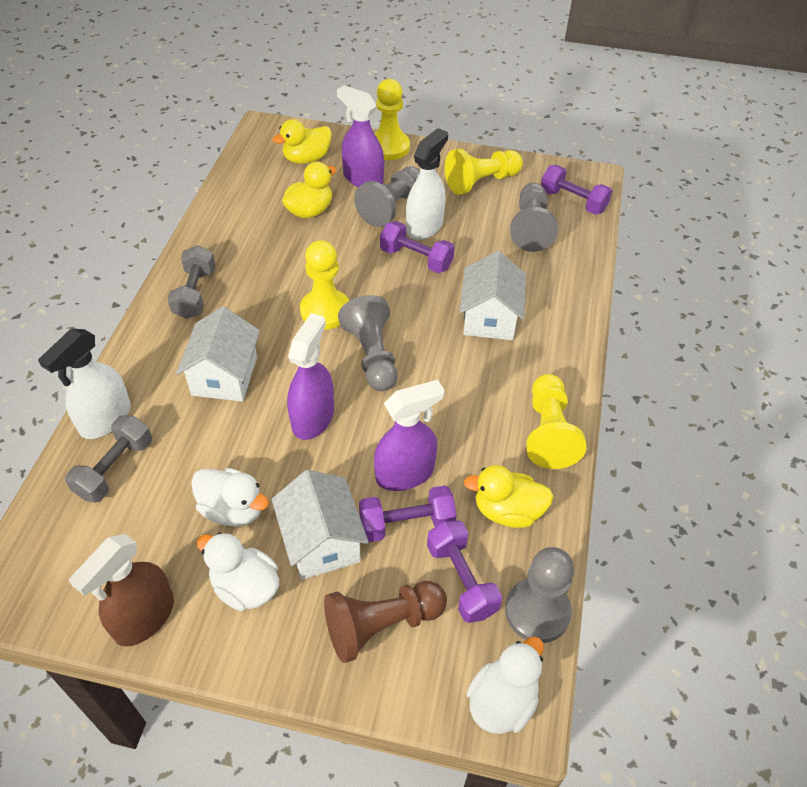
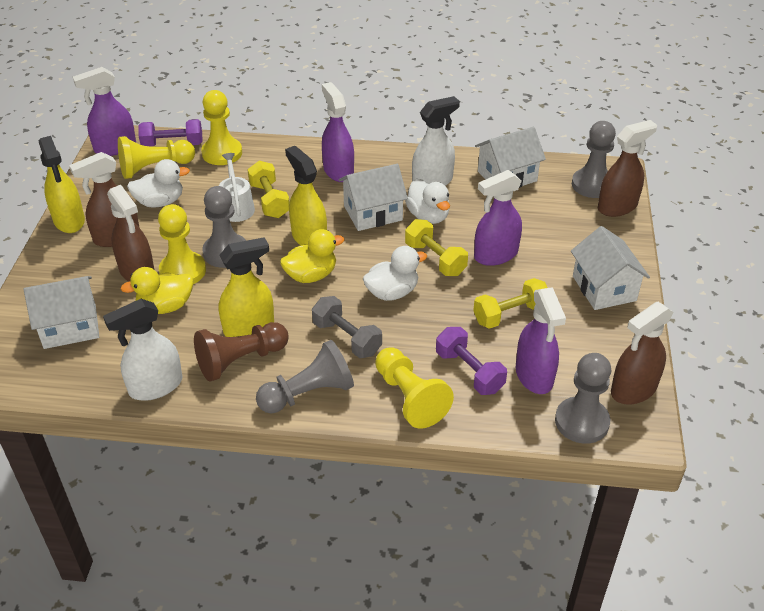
brown spray bottle: 1 -> 4
grey dumbbell: 2 -> 1
purple dumbbell: 4 -> 2
purple spray bottle: 3 -> 4
white house: 3 -> 4
white watering can: 0 -> 1
yellow duck: 3 -> 2
yellow dumbbell: 0 -> 3
yellow spray bottle: 0 -> 3

